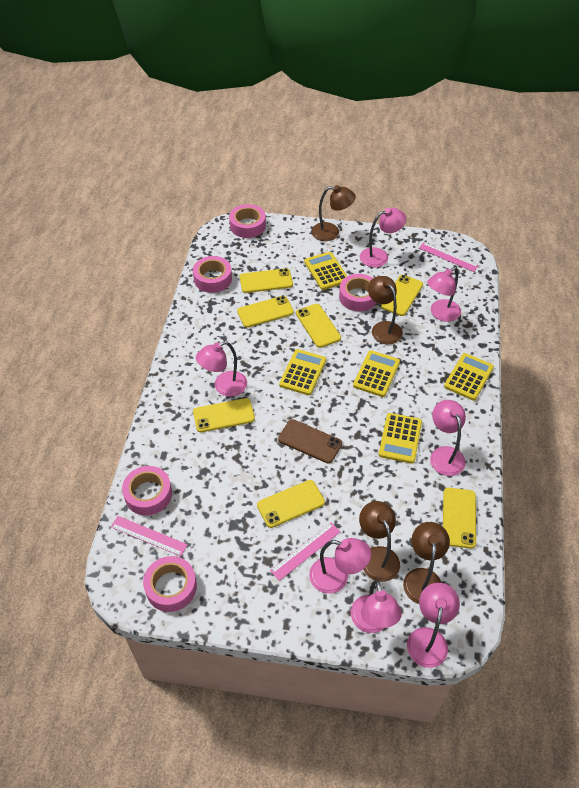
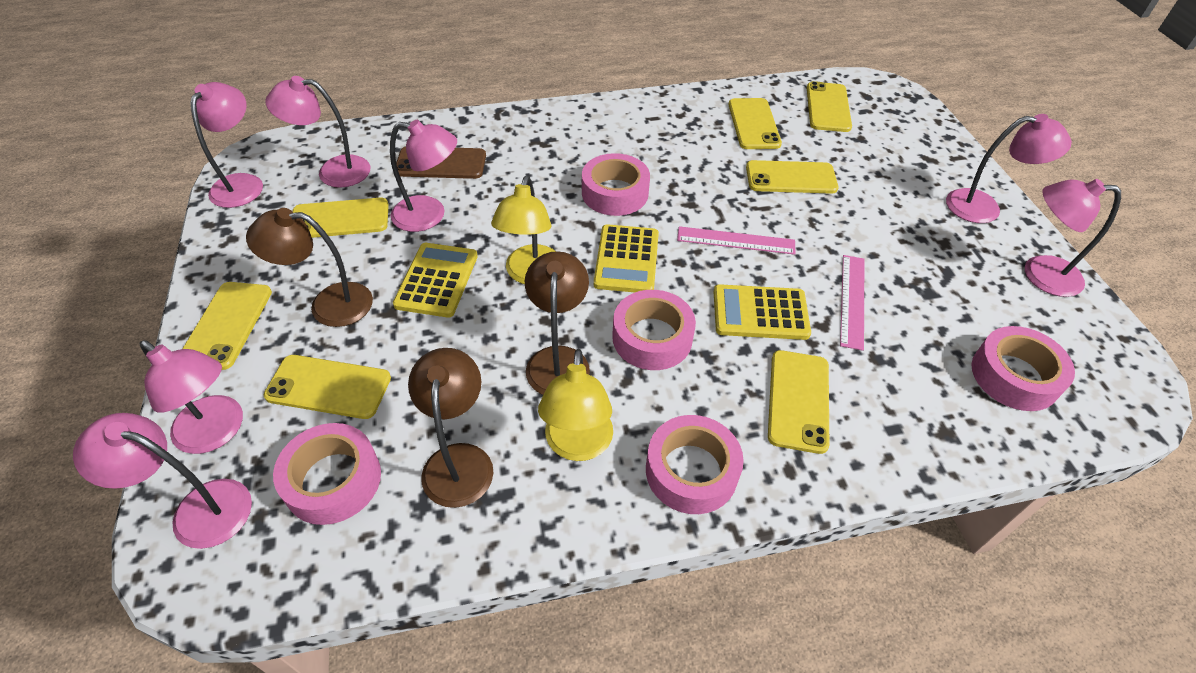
brown lamp: 4 -> 3
pink ruler: 3 -> 2
yellow calculator: 5 -> 3
yellow lamp: 0 -> 2

